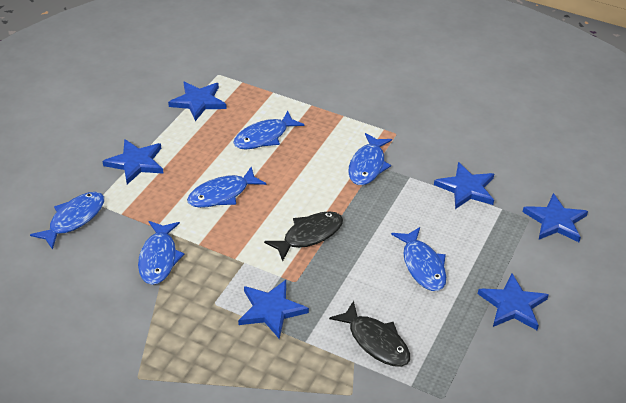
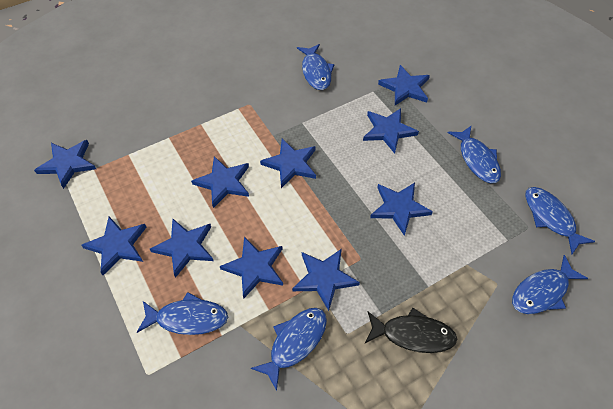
black fish: 2 -> 1
blue star: 6 -> 10

